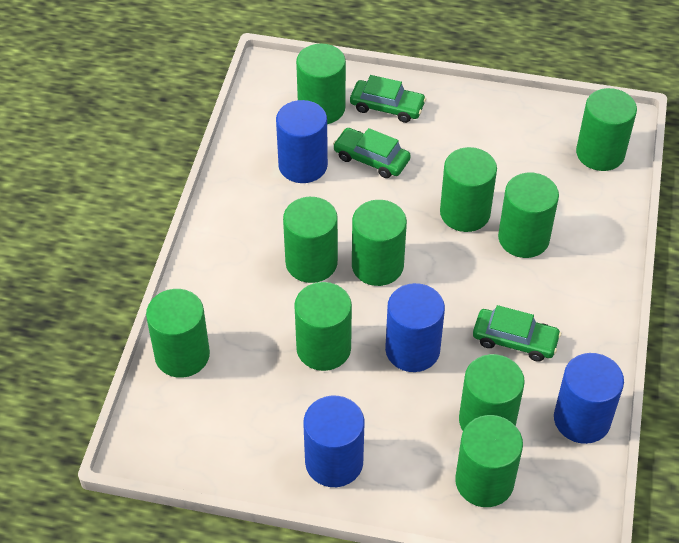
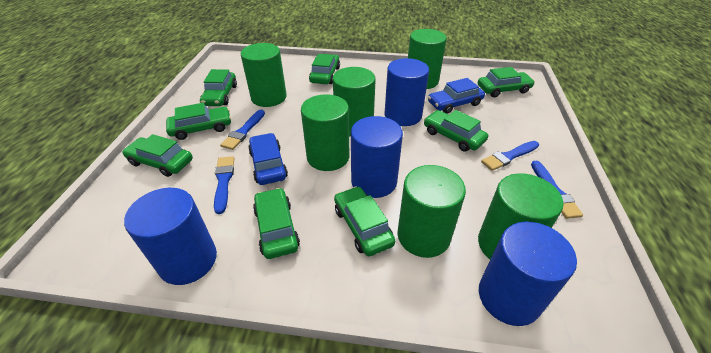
blue brush: 0 -> 4
blue car: 0 -> 2
green car: 3 -> 8
green cylinder: 10 -> 6

